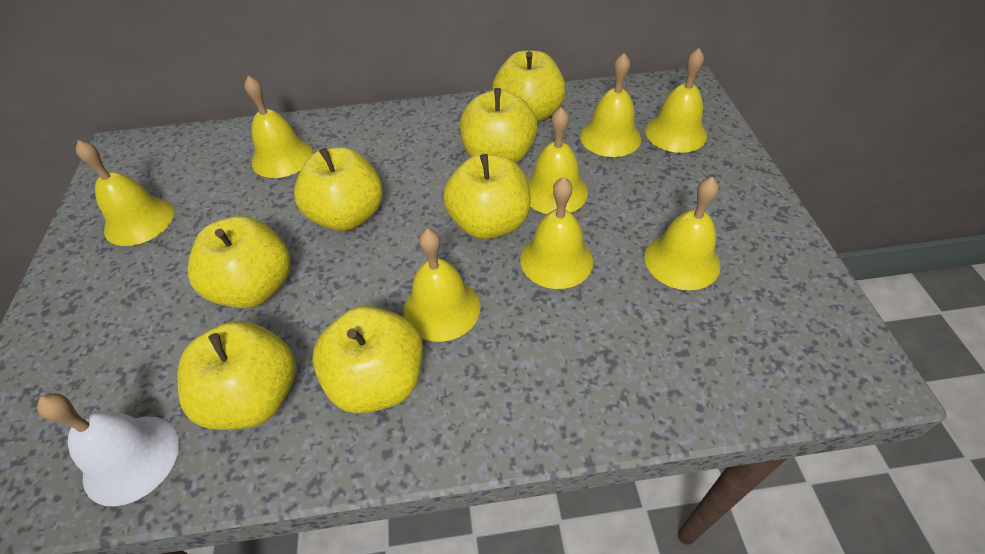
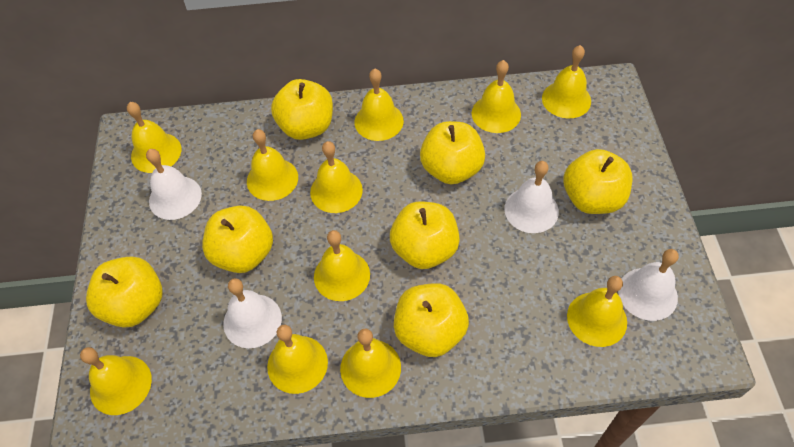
white bell: 1 -> 4
yellow bell: 8 -> 11

